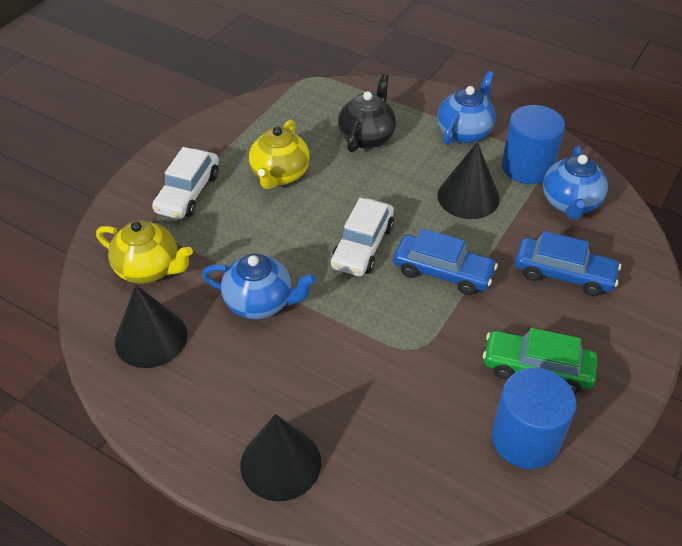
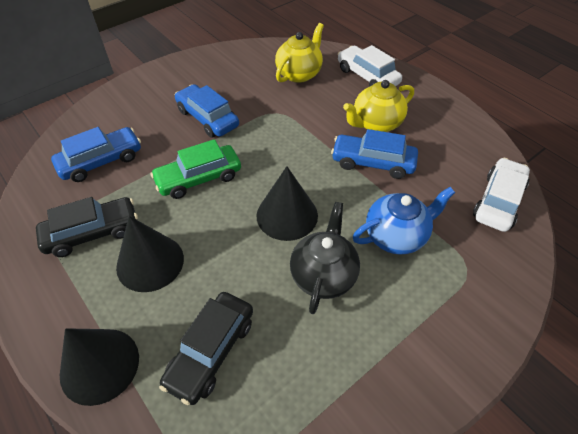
black car: 0 -> 2
blue car: 2 -> 3
blue cylinder: 2 -> 0
blue teapot: 3 -> 1

